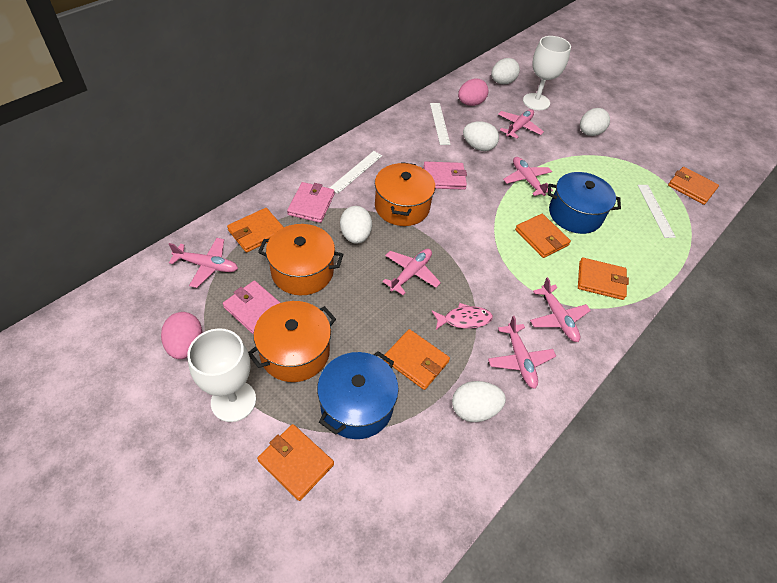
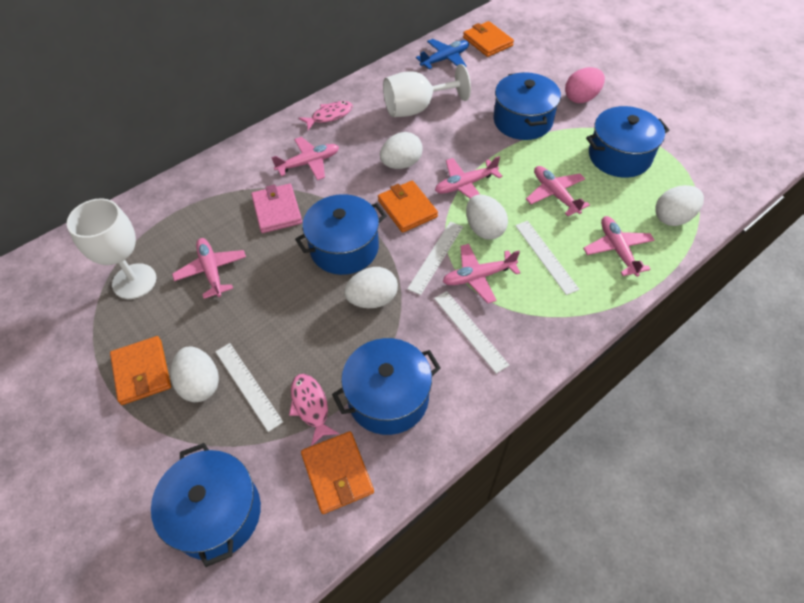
blue plane: 0 -> 1
blue pot: 2 -> 5
orange pot: 3 -> 0
orange wallet: 6 -> 4
pink egg: 2 -> 1
pink fish: 1 -> 2
pink wallet: 3 -> 1
white ruler: 3 -> 4

